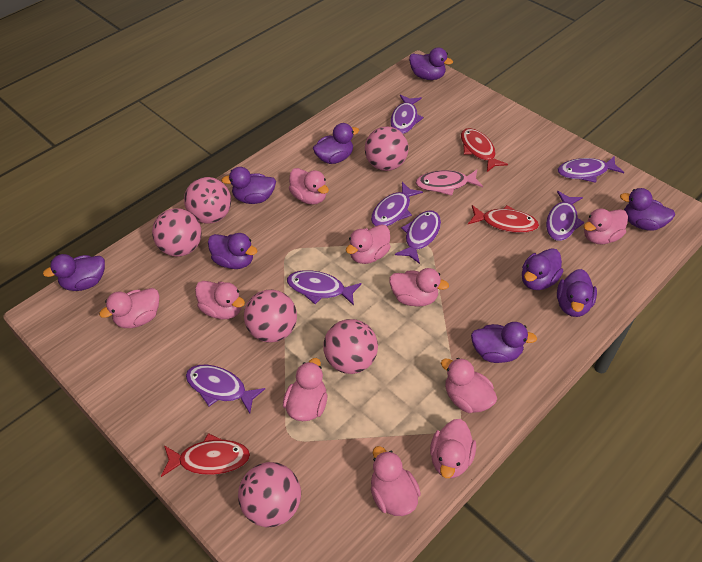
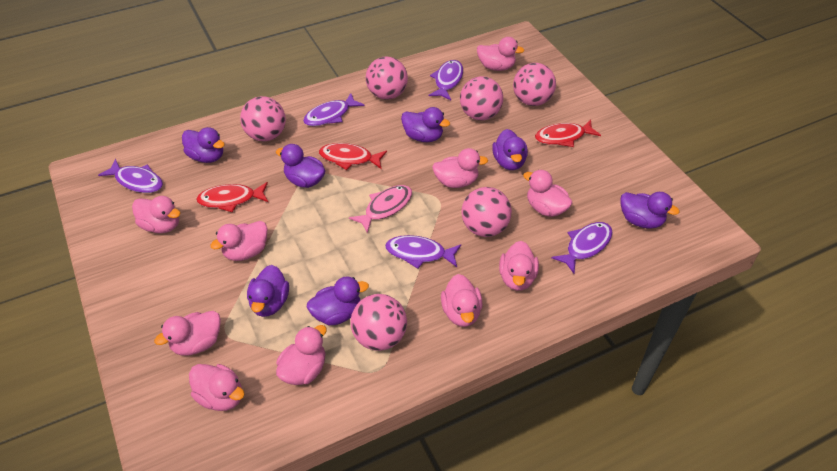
purple duck: 9 -> 7
purple fish: 7 -> 5

